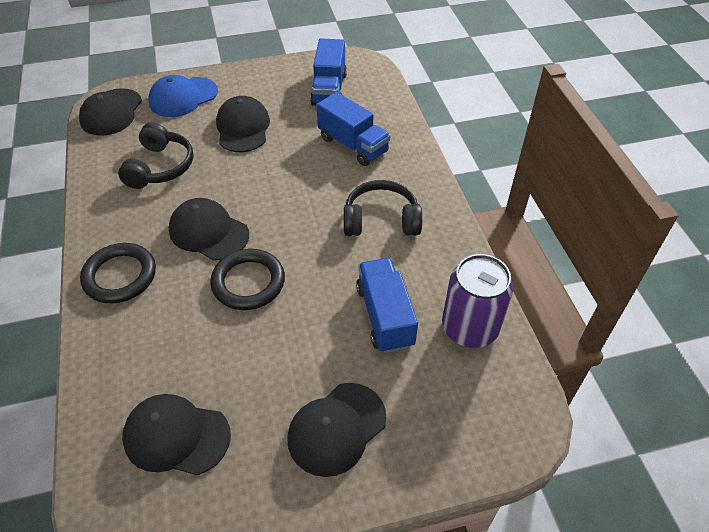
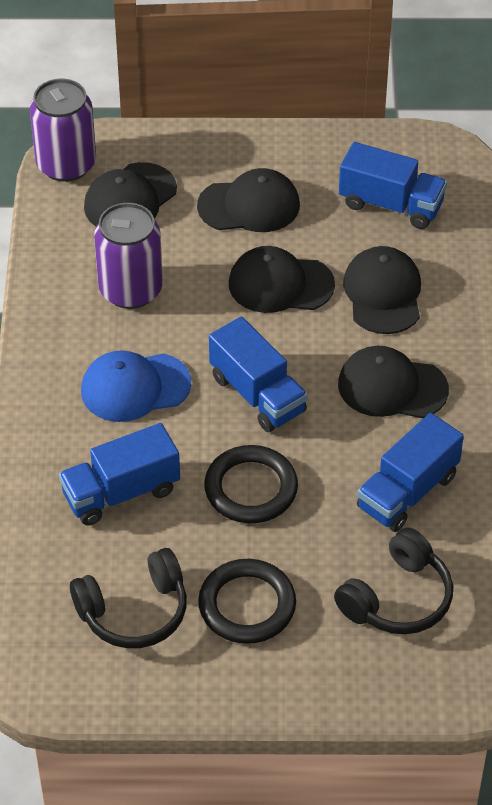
blue truck: 3 -> 4
purple can: 1 -> 2

